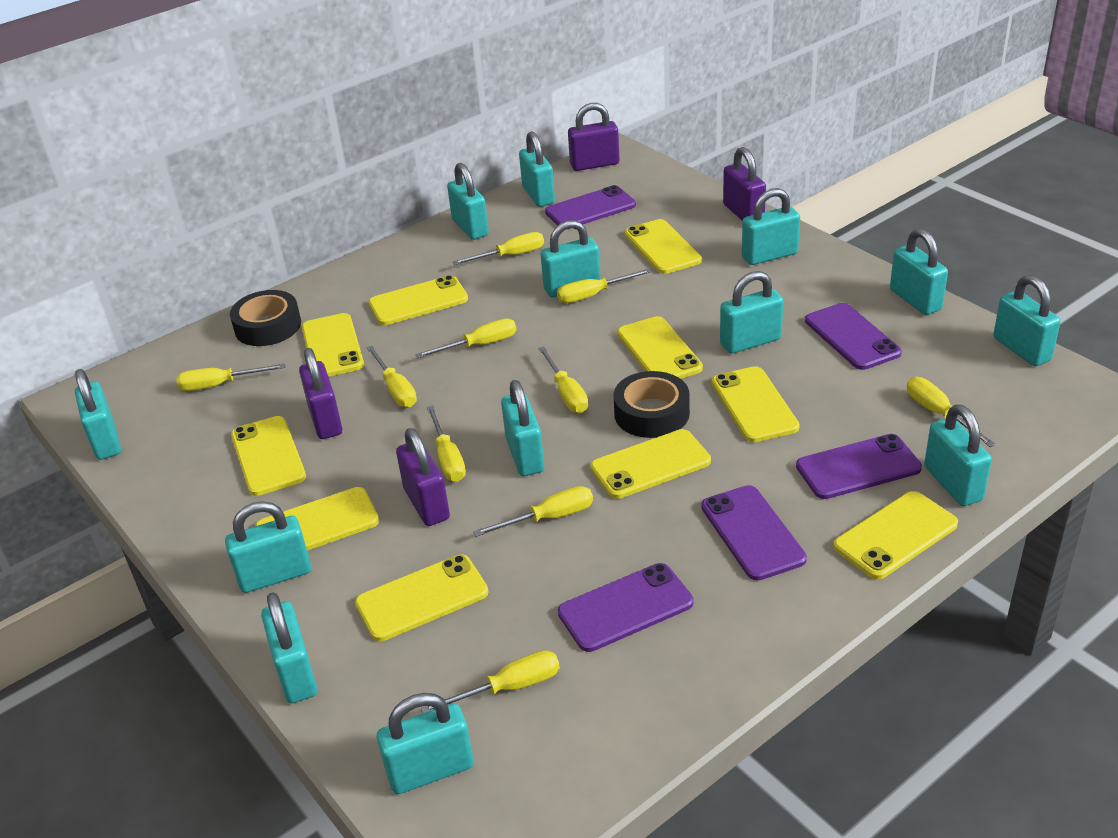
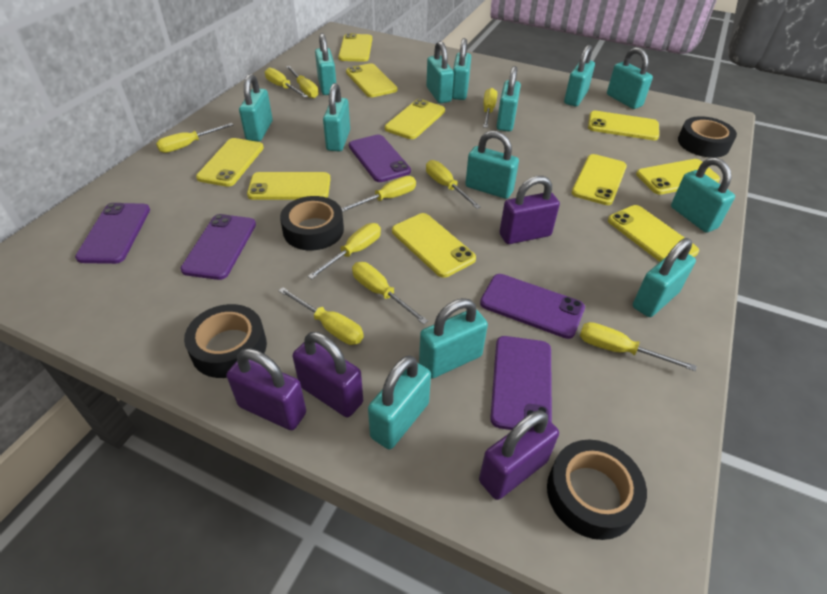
black tape: 2 -> 4

